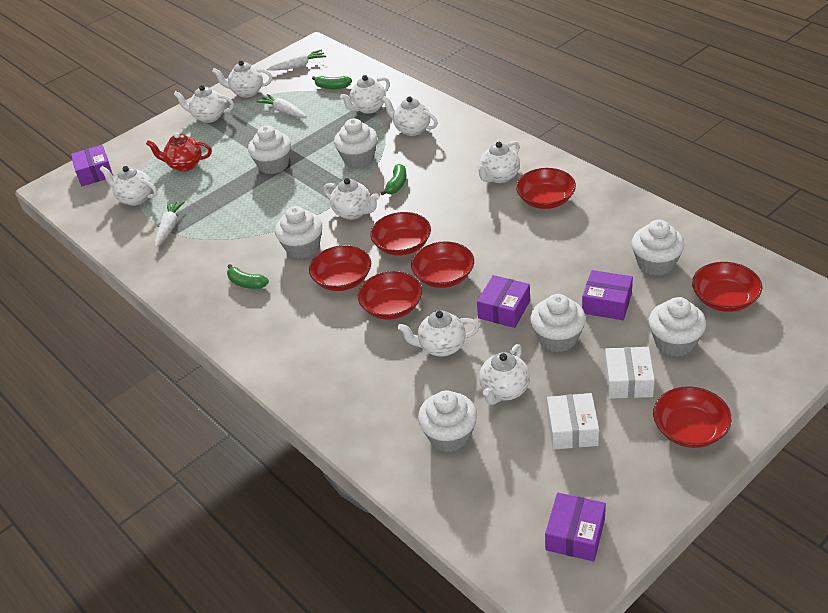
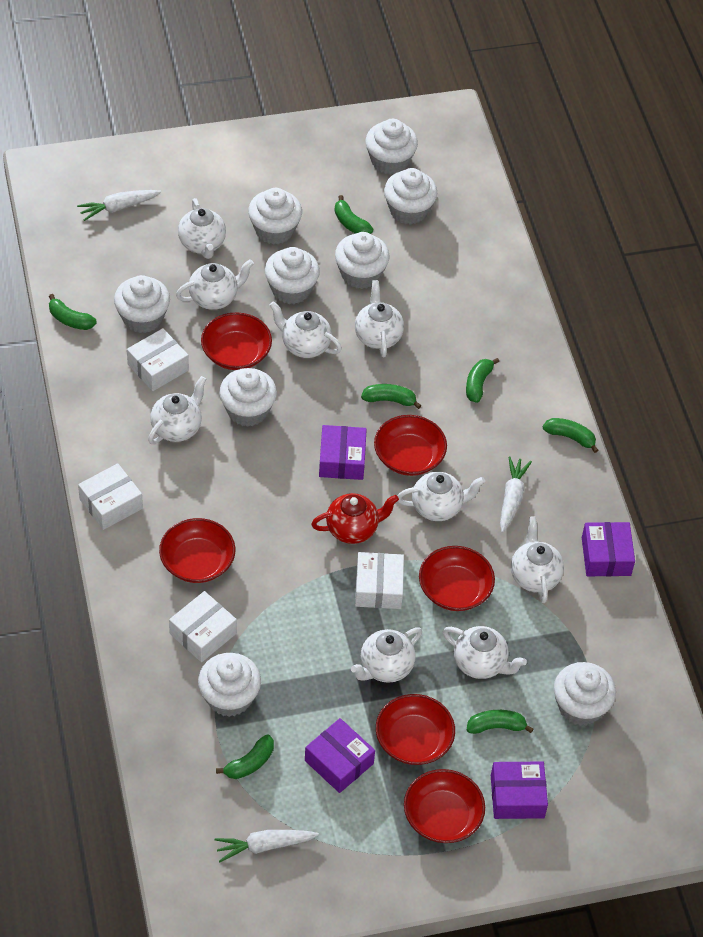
green banana: 3 -> 7
red bowl: 7 -> 6
white box: 2 -> 4
white cupcake: 7 -> 9

